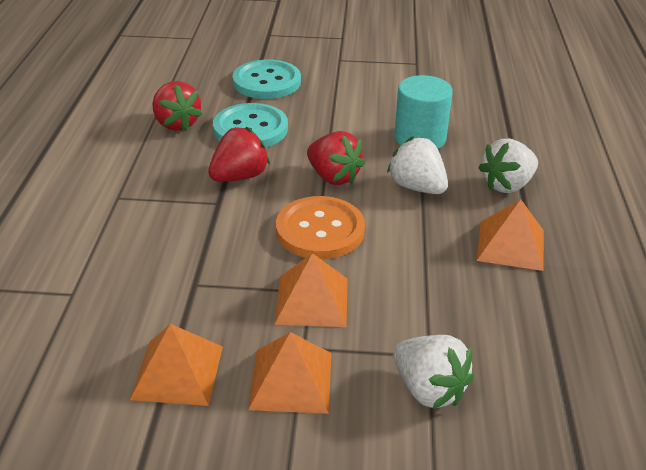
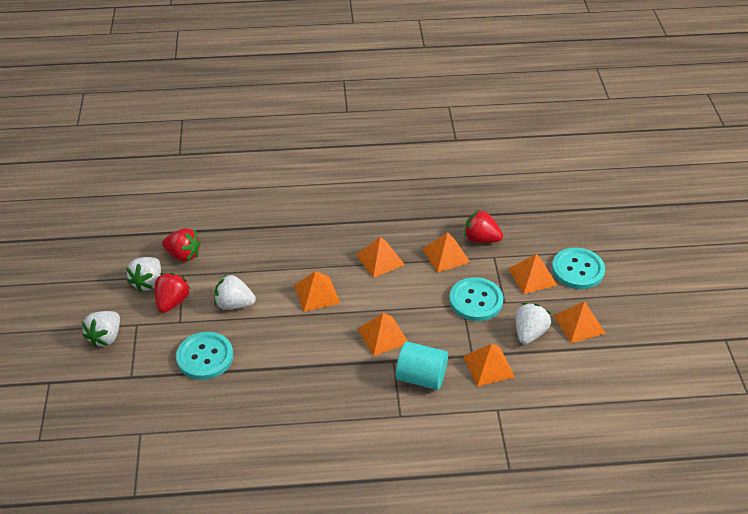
orange button: 1 -> 0
orange pyramid: 4 -> 7
turquoise button: 2 -> 3
white strawberry: 3 -> 4

